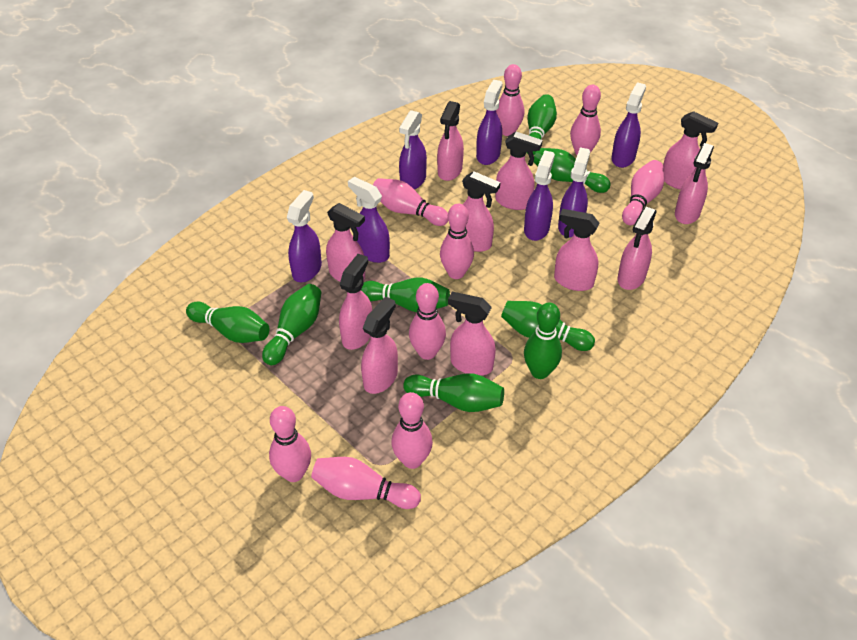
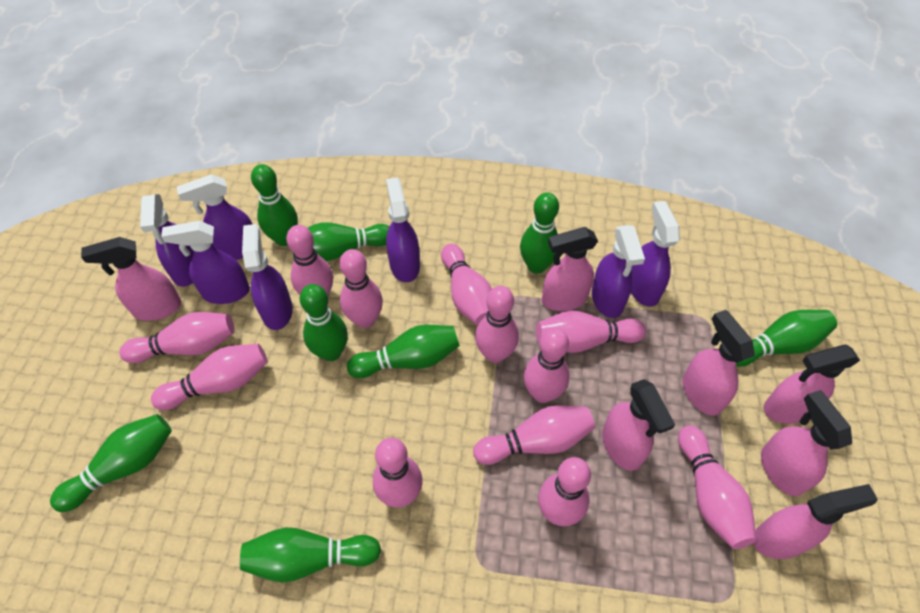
pink bowling pin: 9 -> 12
pink spray bottle: 11 -> 7

